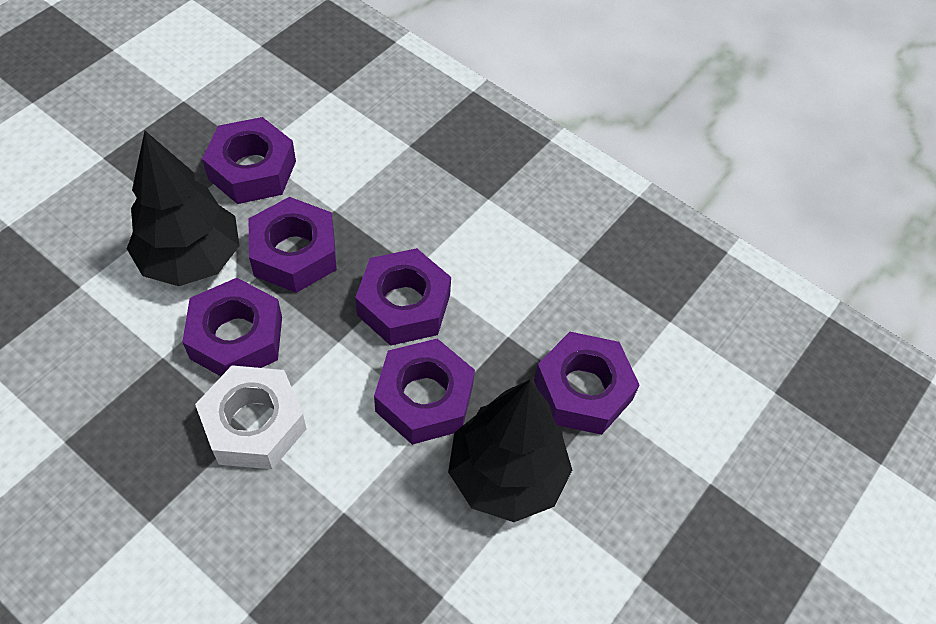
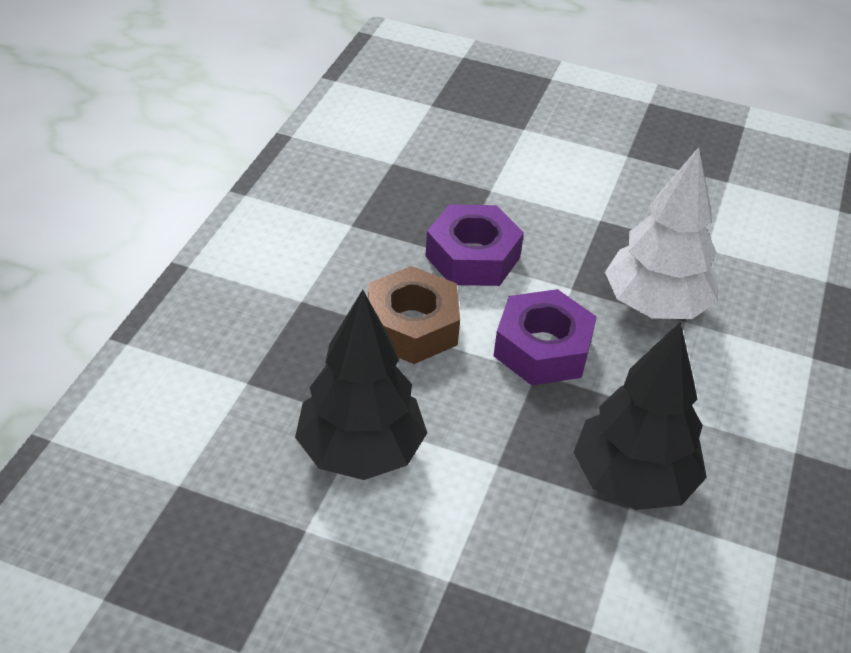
brown nut: 0 -> 1
purple nut: 6 -> 2
white nut: 1 -> 0
white tree: 0 -> 1

